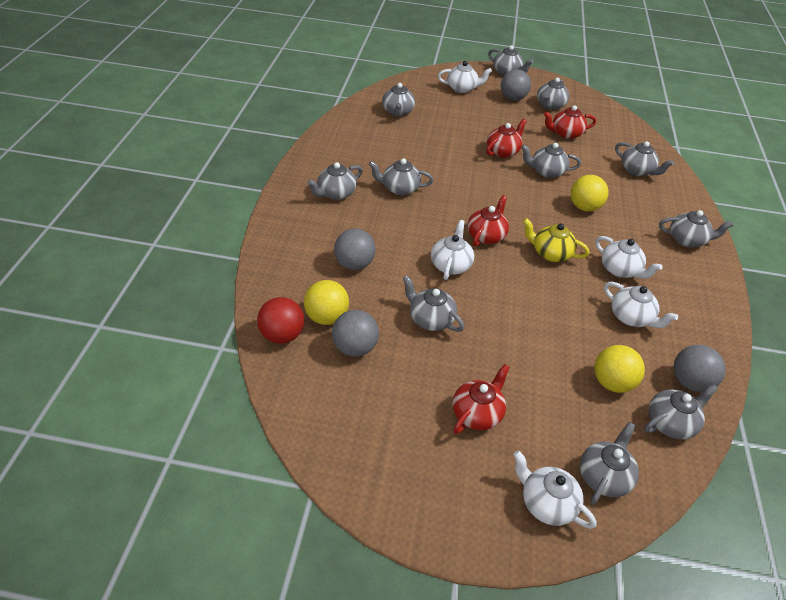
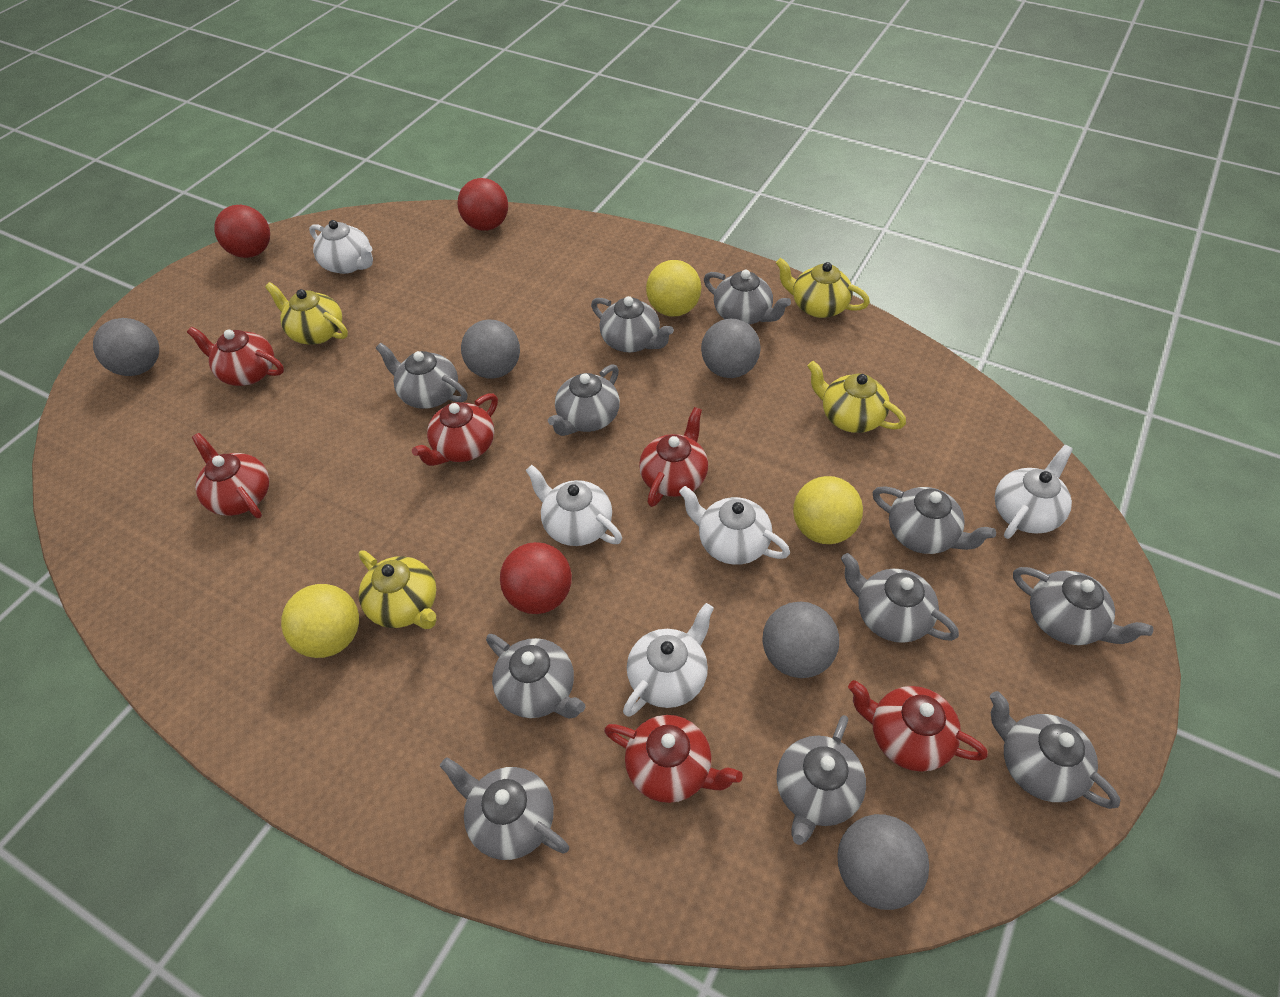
grey ball: 4 -> 5
red ball: 1 -> 3
red teapot: 4 -> 6
yellow teapot: 1 -> 4

